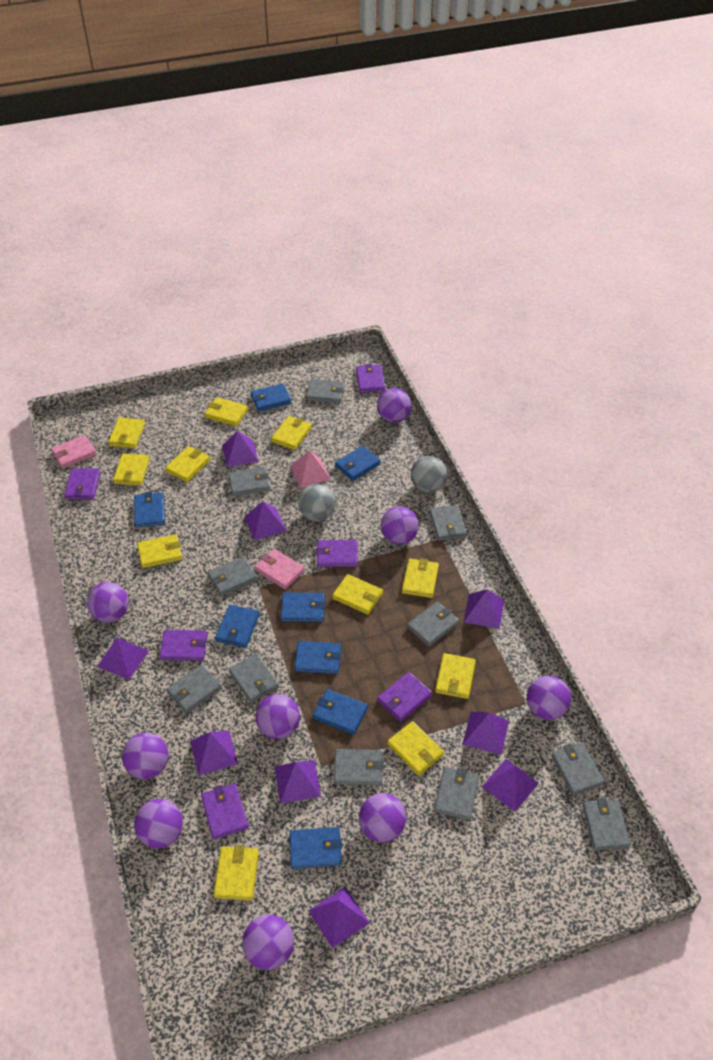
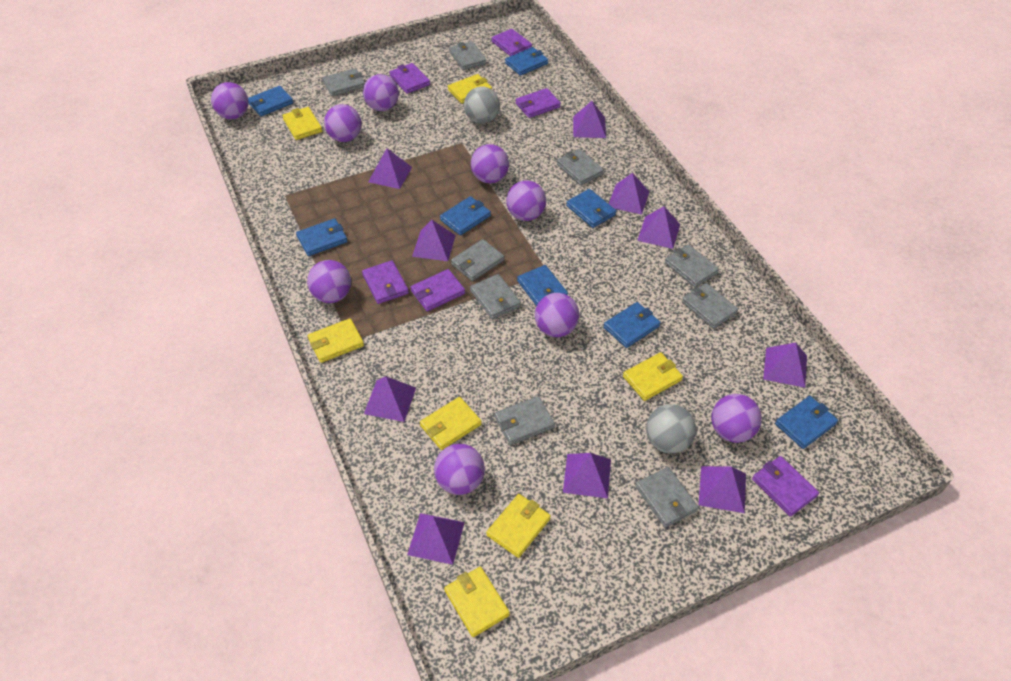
grey wallet: 11 -> 9
pink pyramid: 1 -> 0
pink wallet: 2 -> 0
purple pyramid: 9 -> 10
yellow wallet: 11 -> 7

